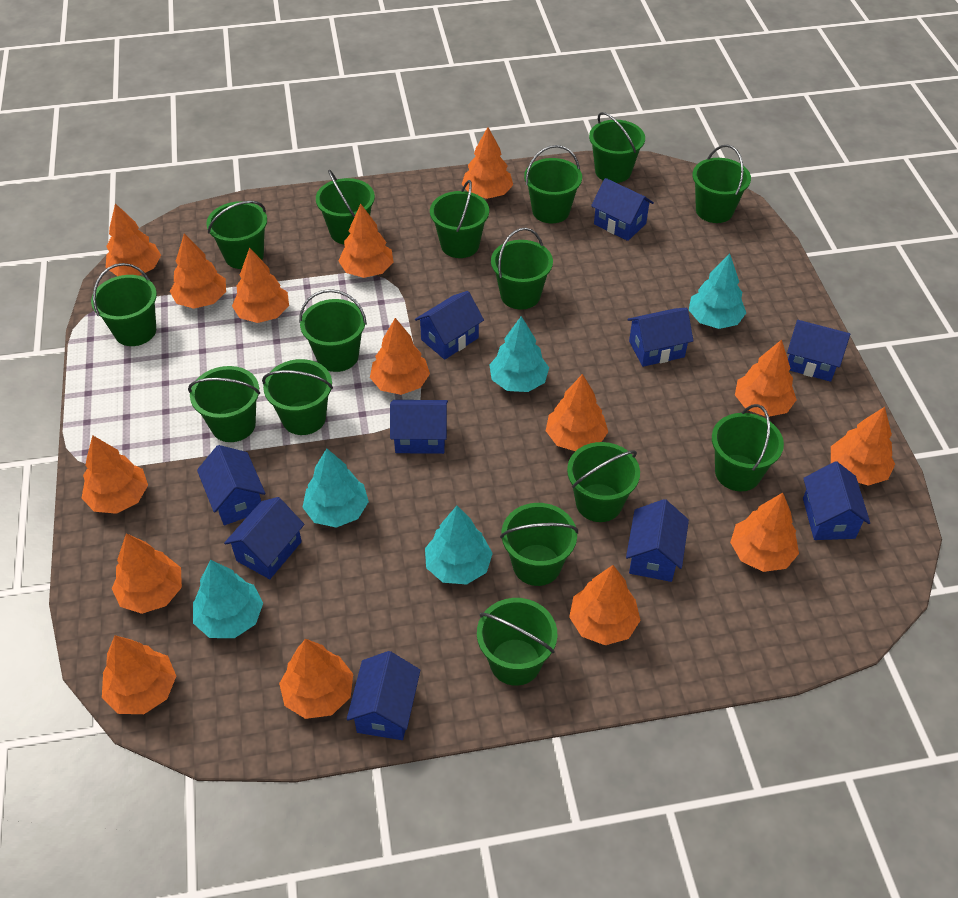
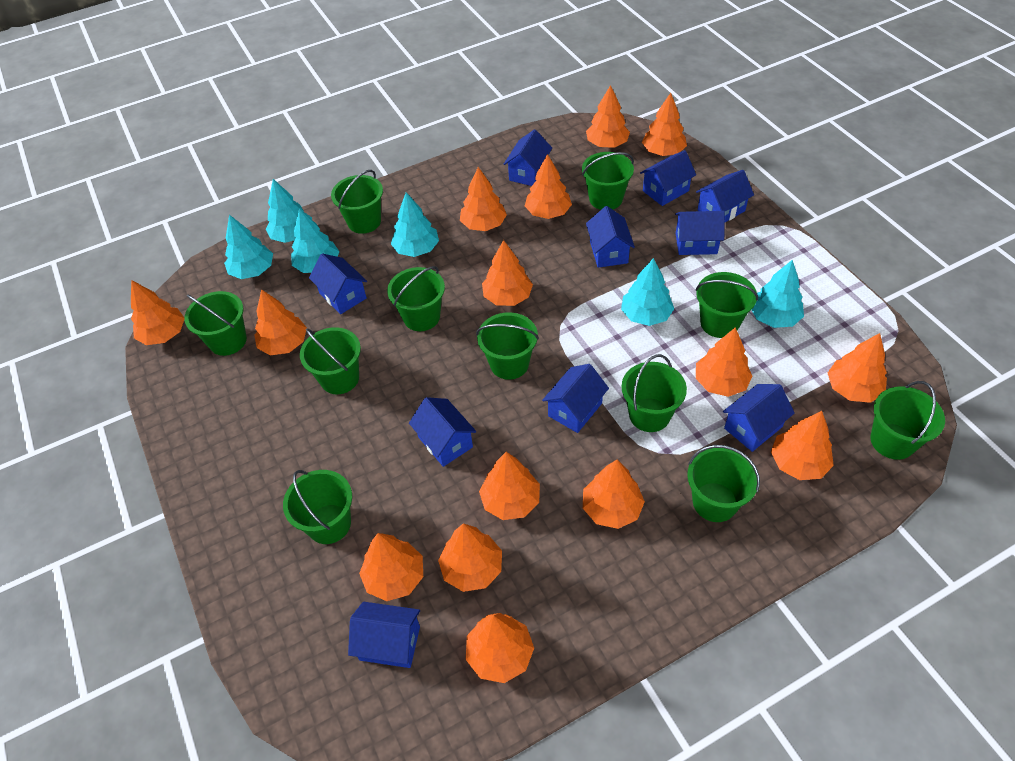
green bucket: 15 -> 11
turquoise tree: 5 -> 6

